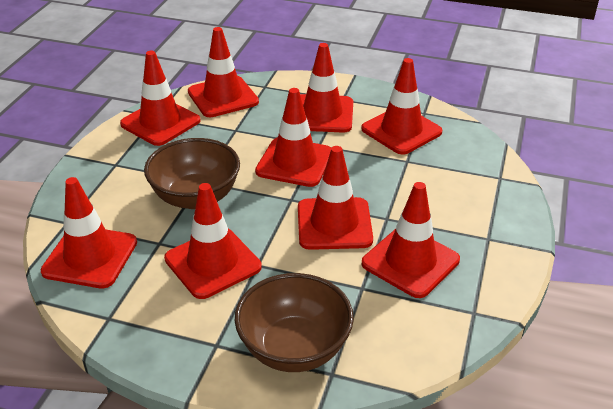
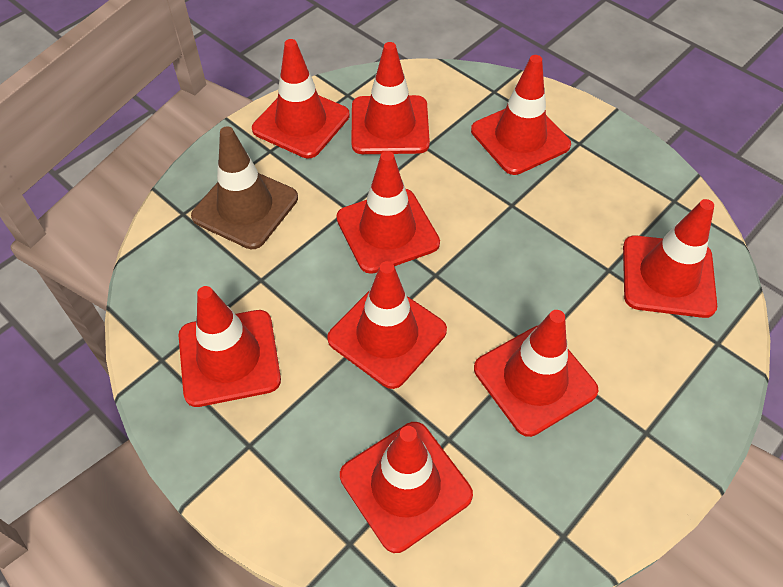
brown bowl: 2 -> 0
brown traffic cone: 0 -> 1

